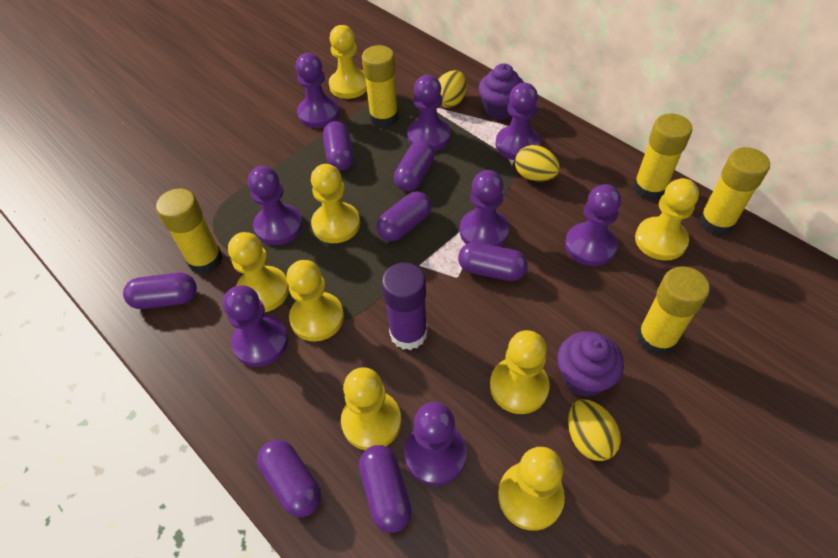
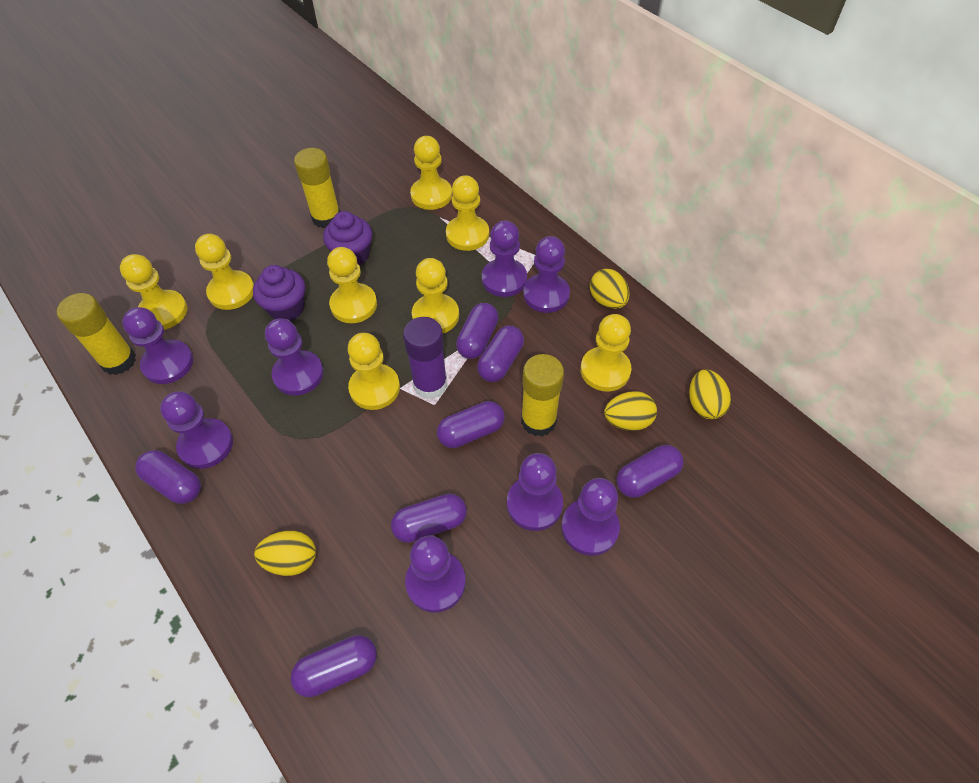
yellow egg: 3 -> 4
yellow glue stick: 5 -> 3

